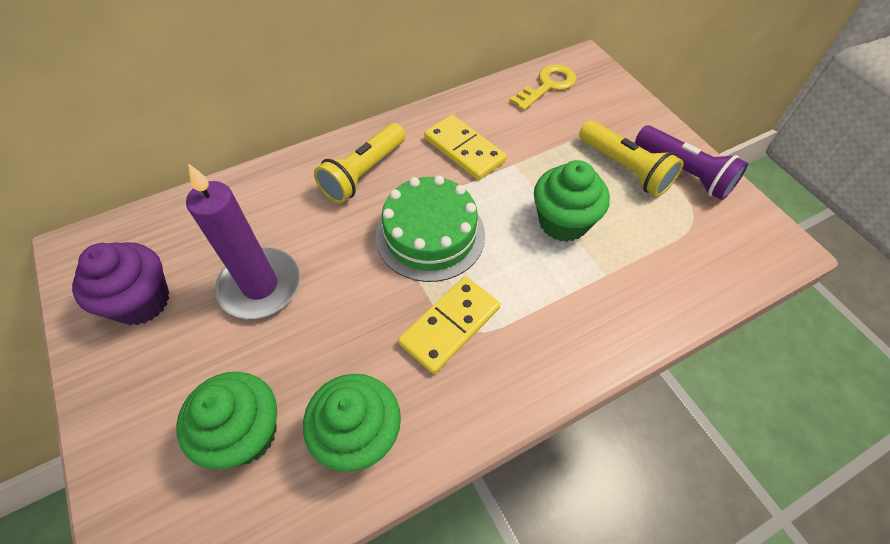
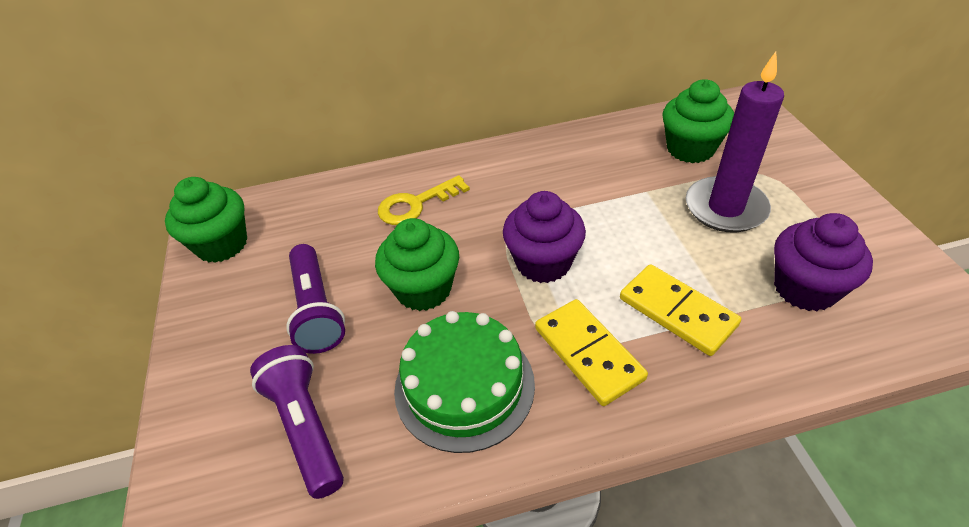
purple cupcake: 1 -> 2
purple flashlight: 1 -> 2
yellow flashlight: 2 -> 0

